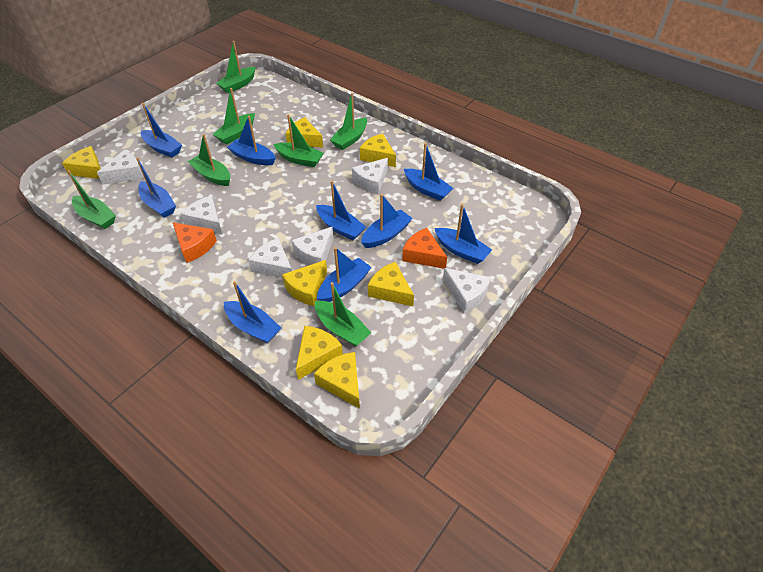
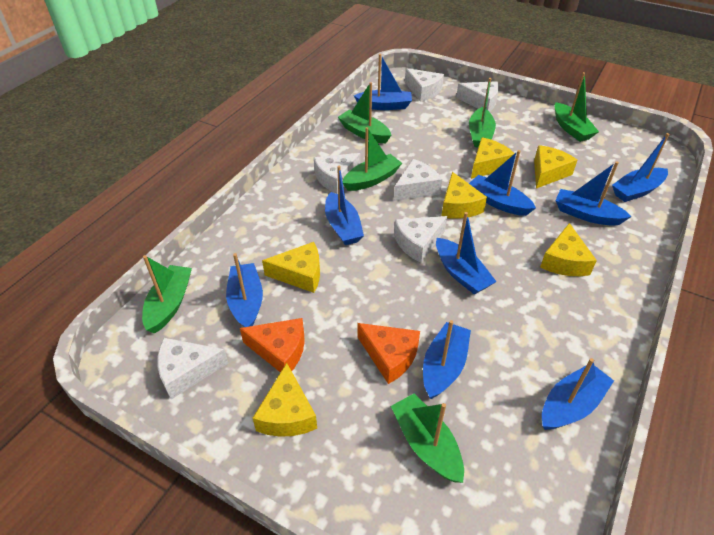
green boat: 7 -> 6
yellow cheese: 7 -> 6

